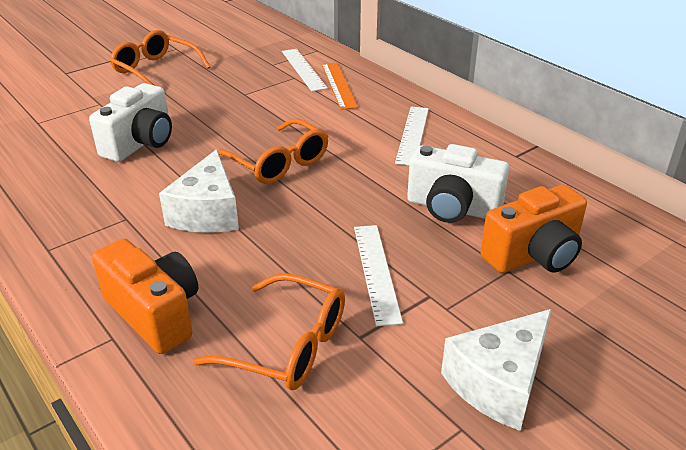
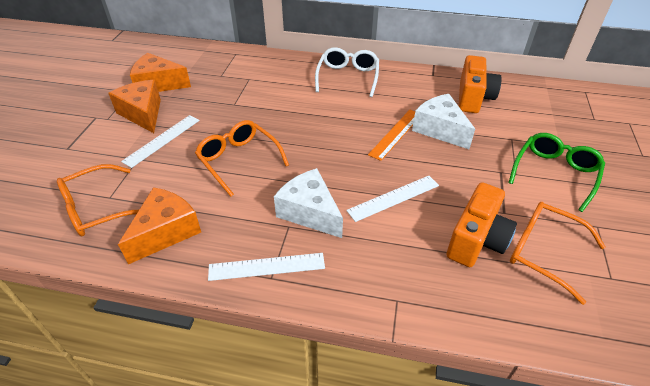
green glasses: 0 -> 1
orange cheese: 0 -> 3
white camera: 2 -> 0
white glasses: 0 -> 1

